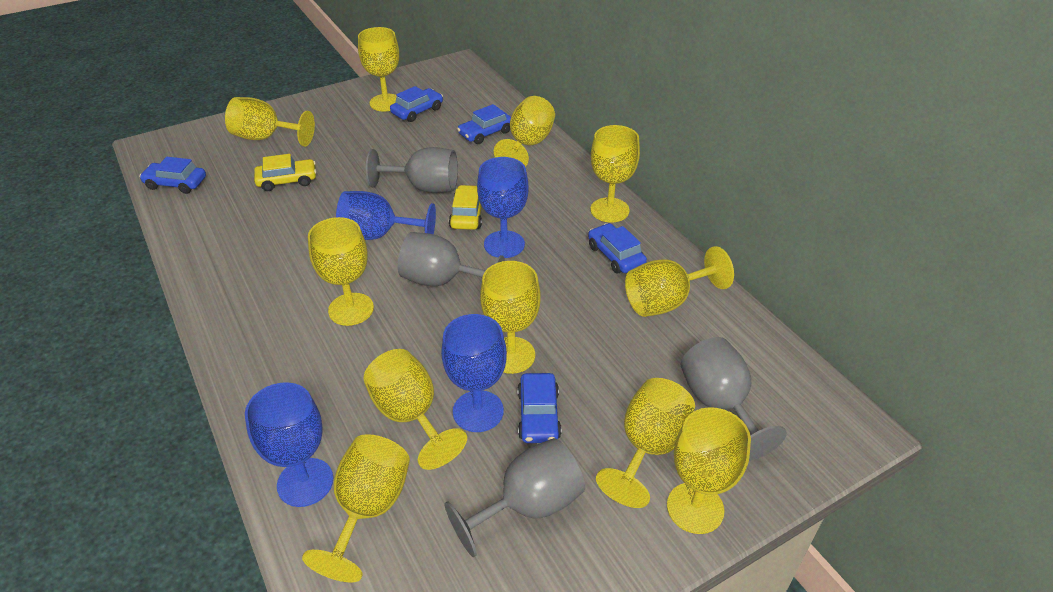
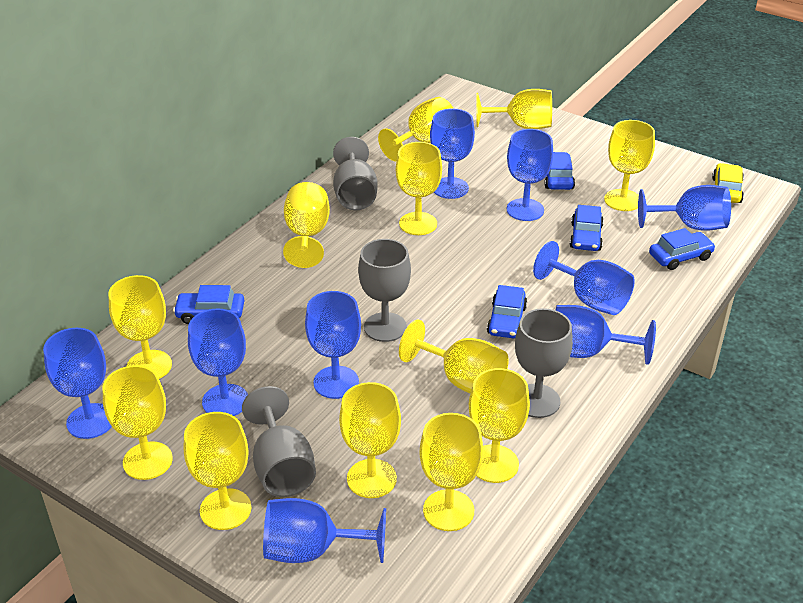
blue goblet: 4 -> 9
yellow car: 2 -> 1
yellow goblet: 11 -> 12

